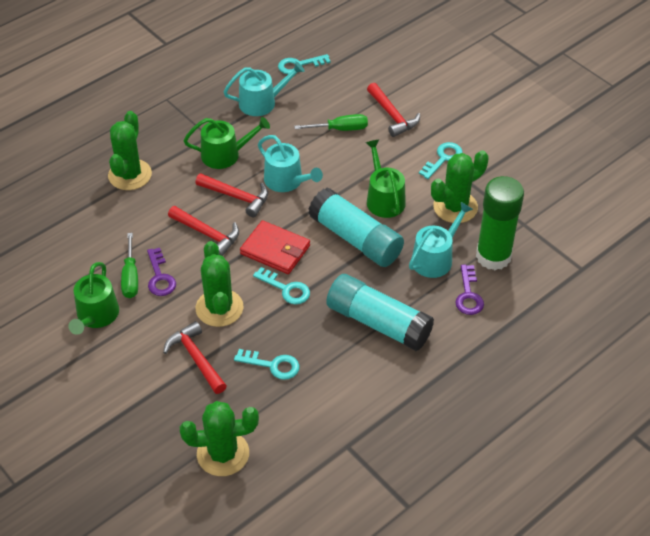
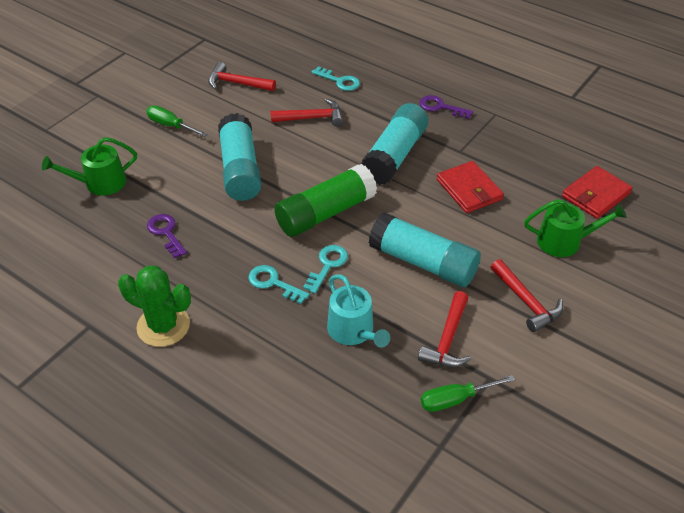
green cactus: 4 -> 1
green watering can: 3 -> 2
red wallet: 1 -> 2
turquoise glue stick: 2 -> 3
turquoise key: 4 -> 3
turquoise watering can: 3 -> 1

